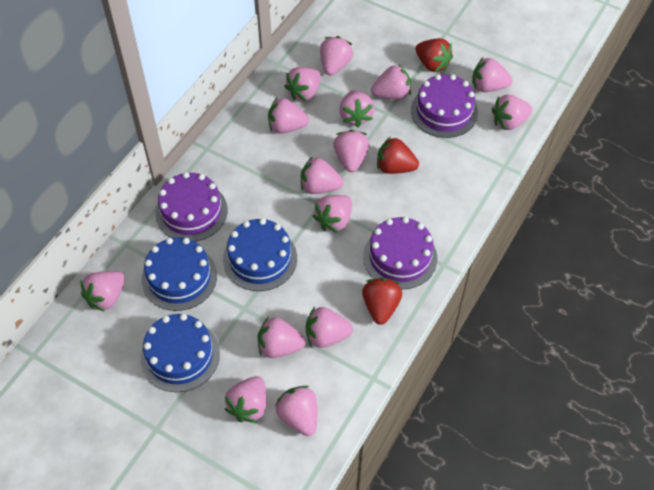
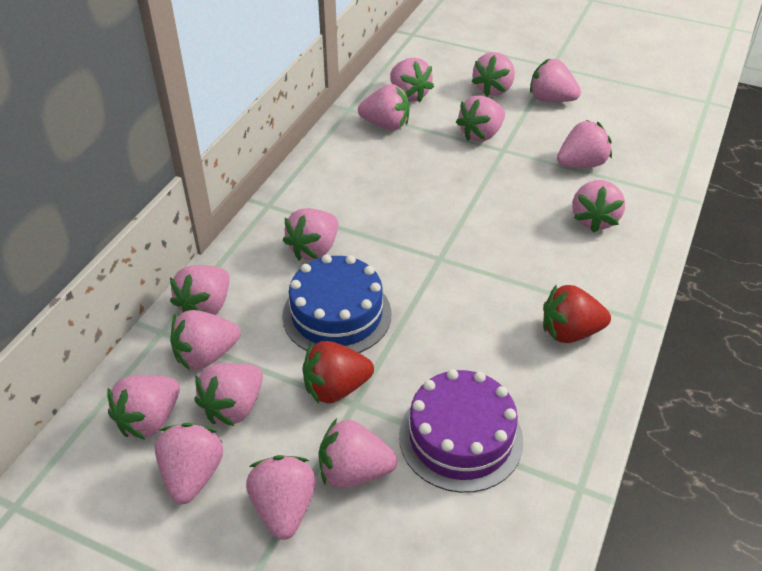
blue cake: 3 -> 1
purple cake: 3 -> 1
red strawberry: 3 -> 2

